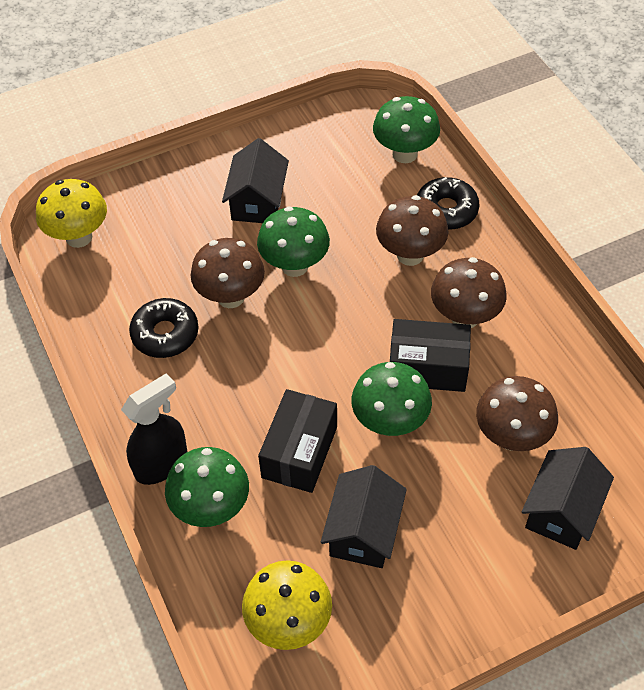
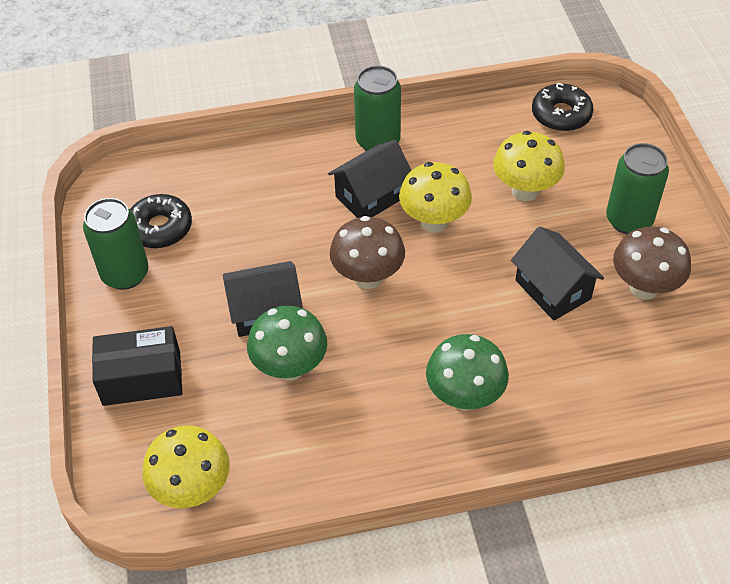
black box: 2 -> 1
black spray bottle: 1 -> 0
brown mushroom: 4 -> 2
green can: 0 -> 3
green mushroom: 4 -> 2
yellow mushroom: 2 -> 3

